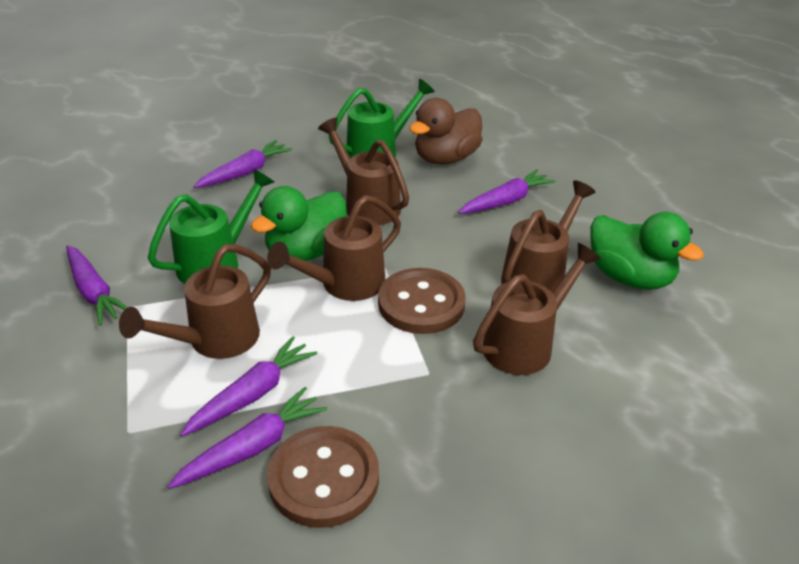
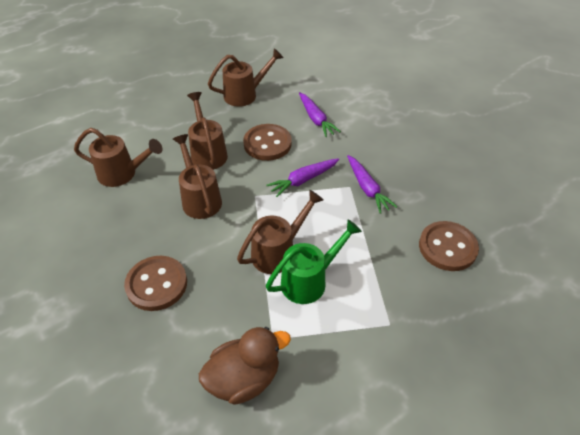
brown button: 2 -> 3
green duck: 2 -> 0
green watering can: 2 -> 1
purple carrot: 5 -> 3

